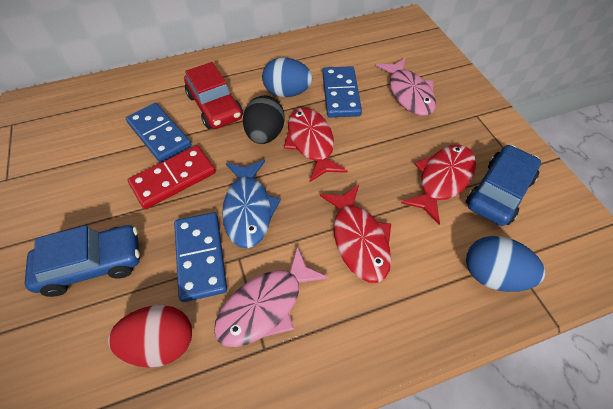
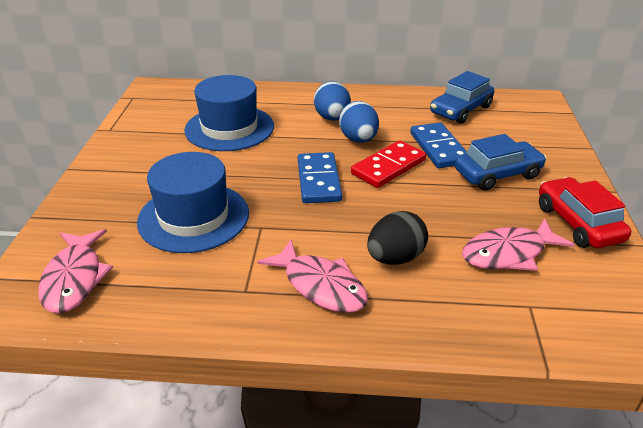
blue domino: 3 -> 2
blue fish: 1 -> 0
blue hat: 0 -> 2
pink fish: 2 -> 3
red egg: 1 -> 0
red fish: 3 -> 0

